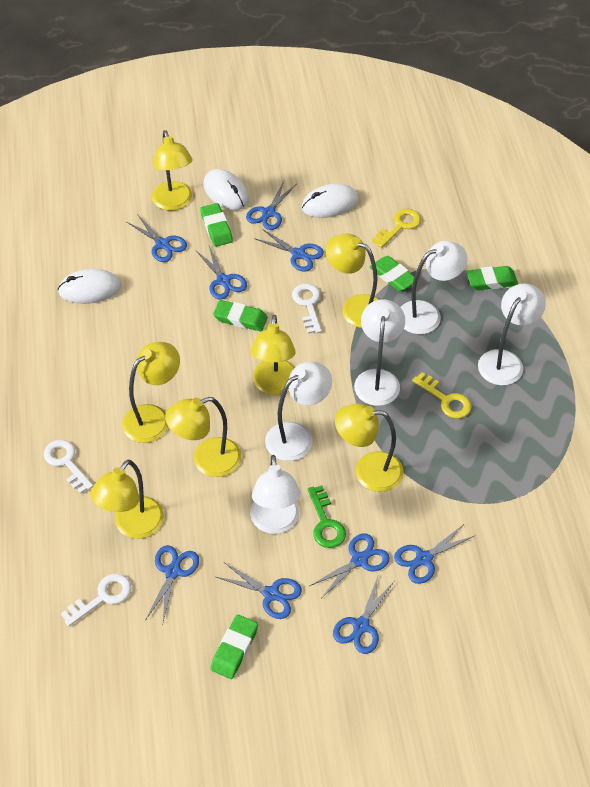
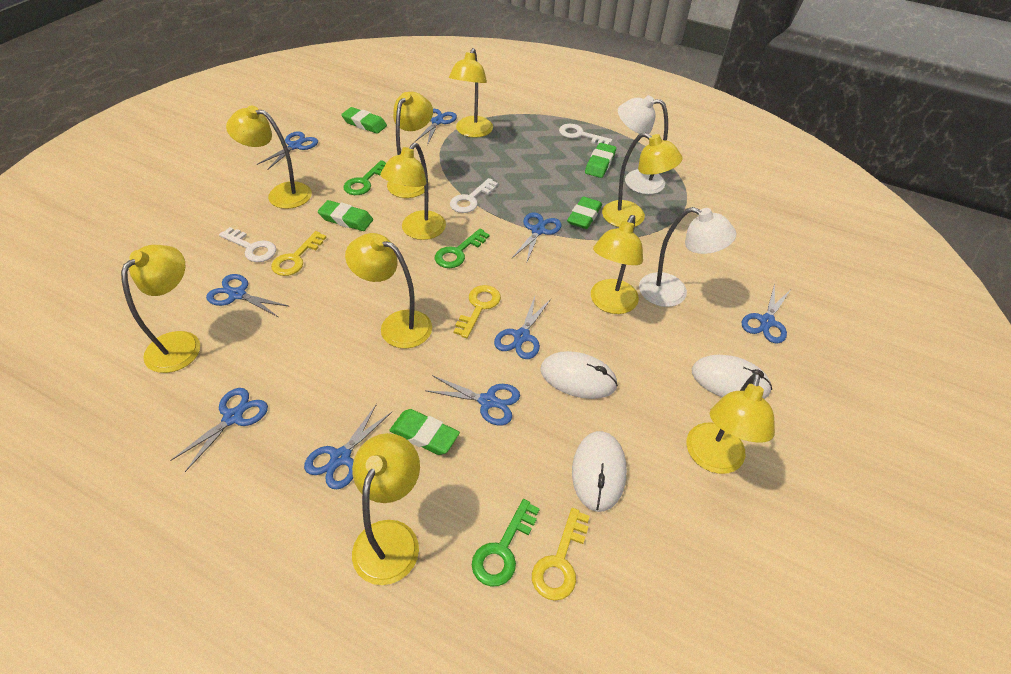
green key: 1 -> 3
white lamp: 5 -> 2
yellow key: 2 -> 3
yellow lamp: 7 -> 10

